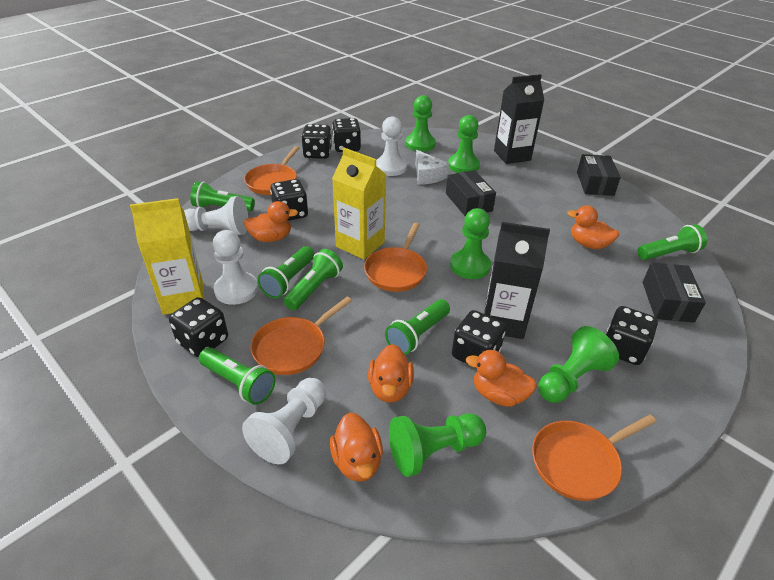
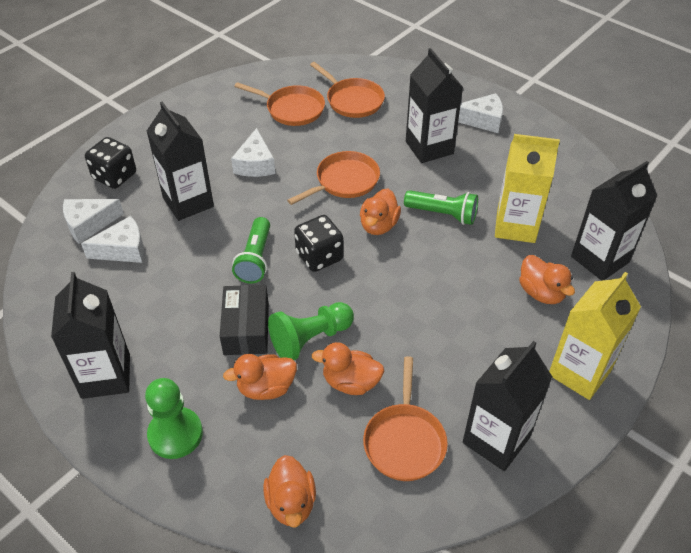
black box: 3 -> 1
black carton: 2 -> 5
black dice: 6 -> 2
green flashlight: 6 -> 2
green pawn: 5 -> 2
white cheese: 1 -> 4
white pawn: 4 -> 0

